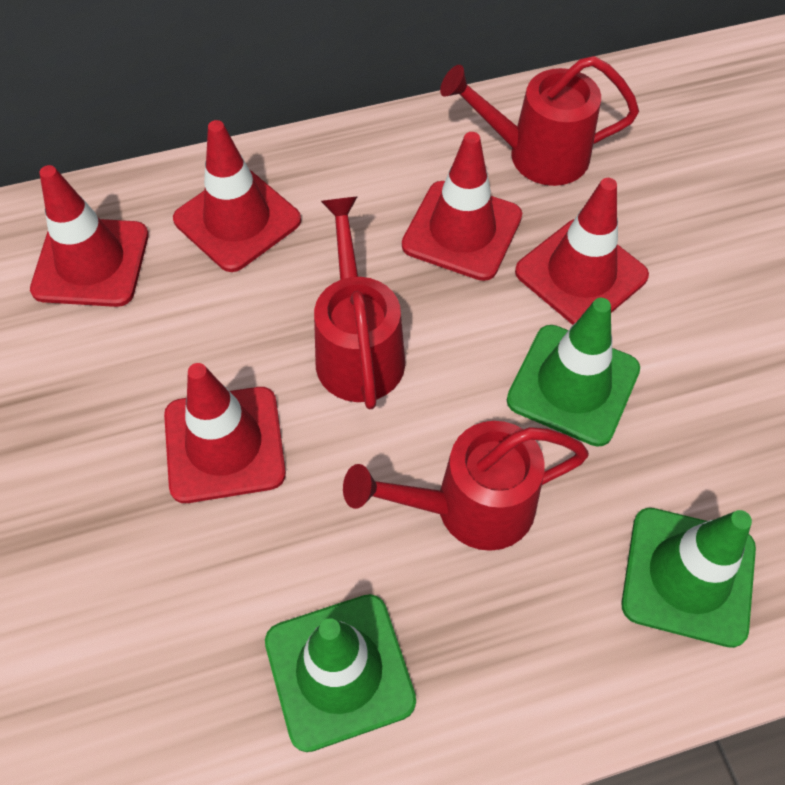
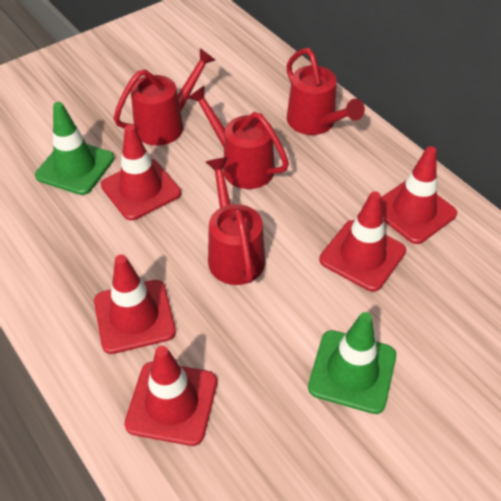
green traffic cone: 3 -> 2
red watering can: 3 -> 4

